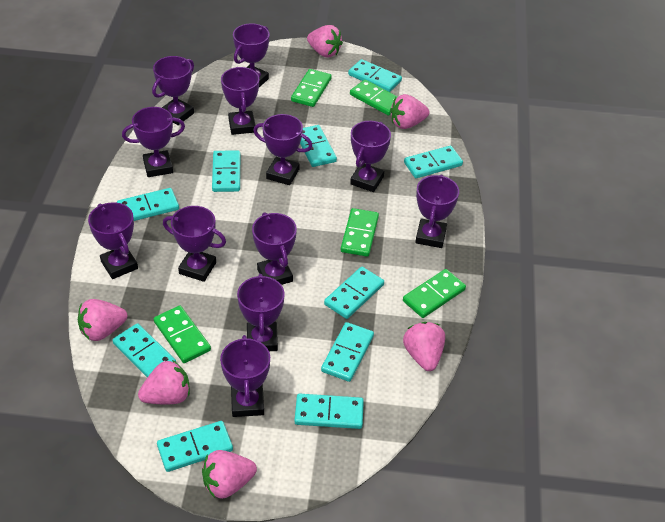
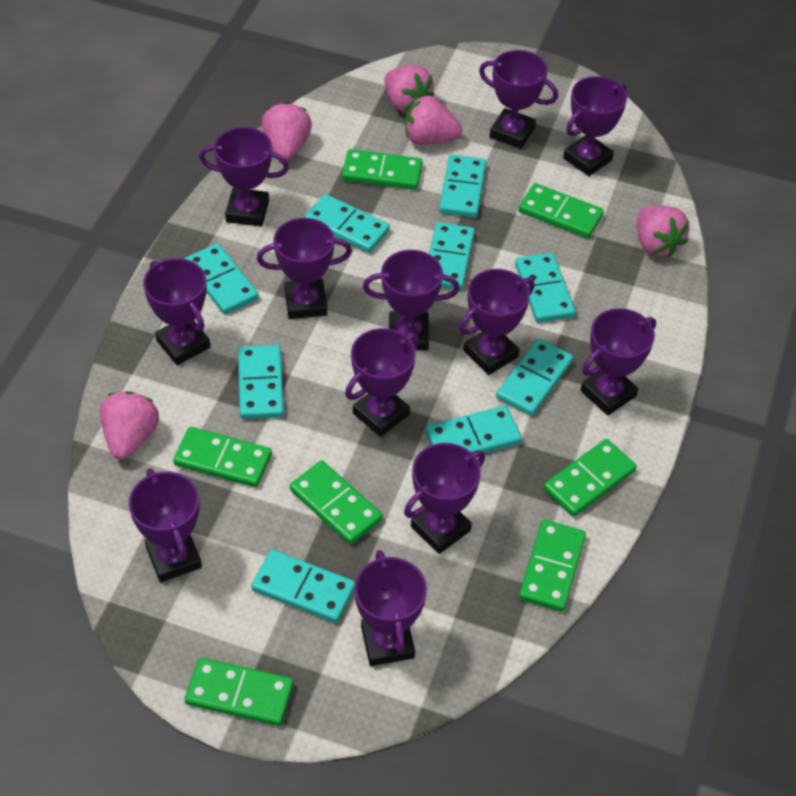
green domino: 5 -> 7
pink strawberry: 6 -> 5
turquoise domino: 10 -> 9

